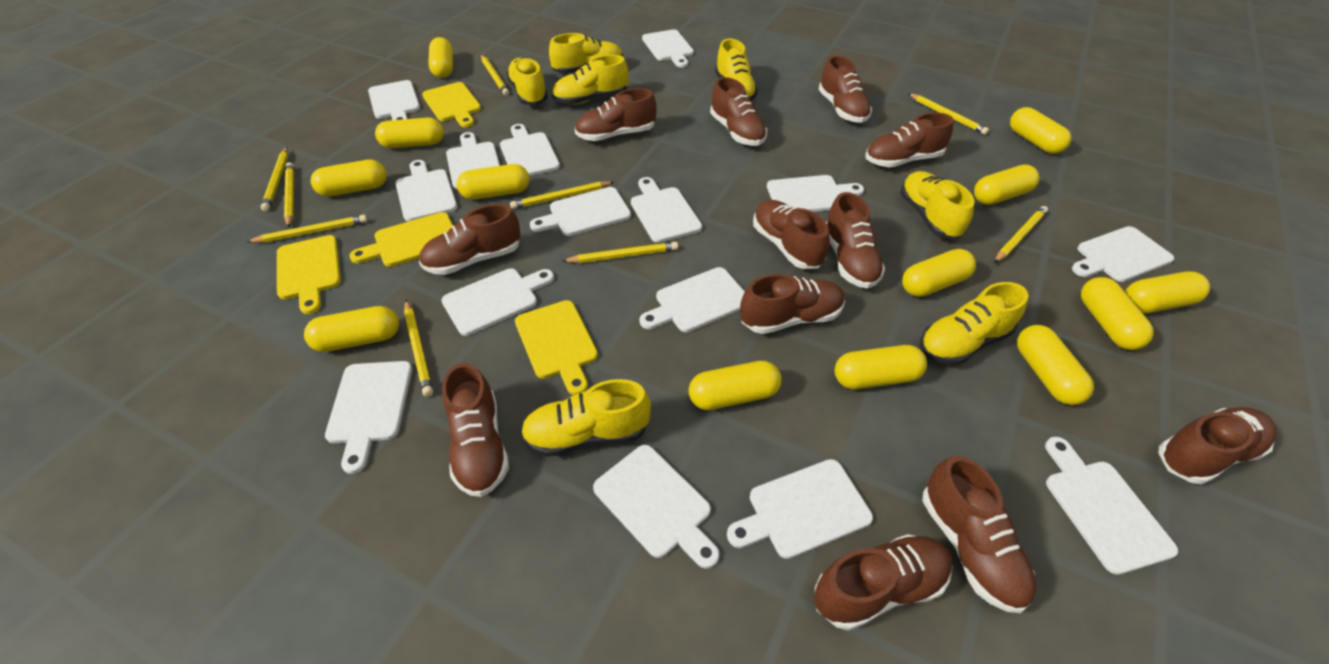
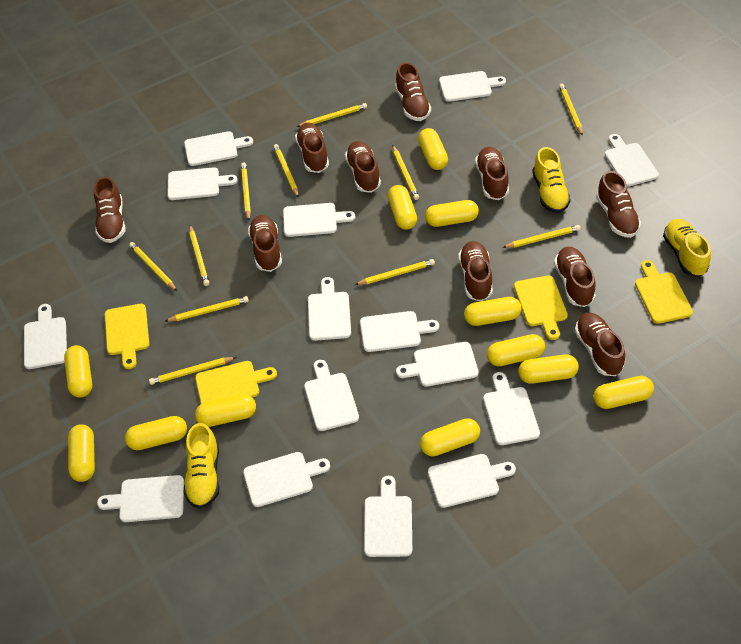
brown shoe: 12 -> 10
yellow capsule: 13 -> 12
yellow pencil: 9 -> 11
yellow shoe: 7 -> 3

